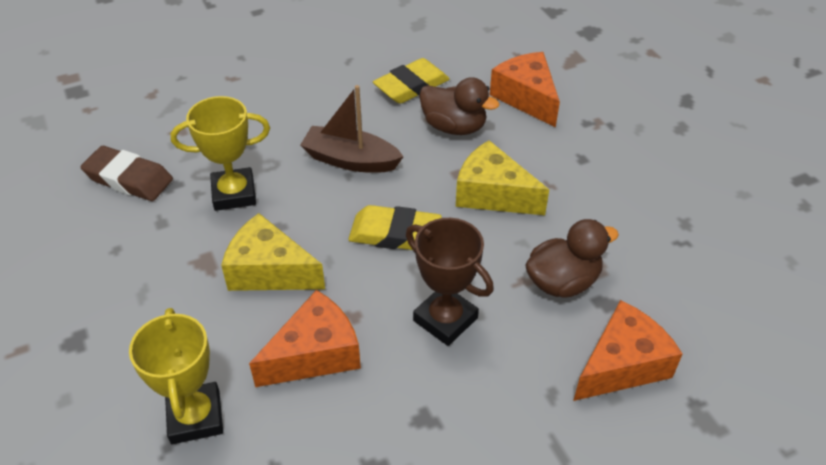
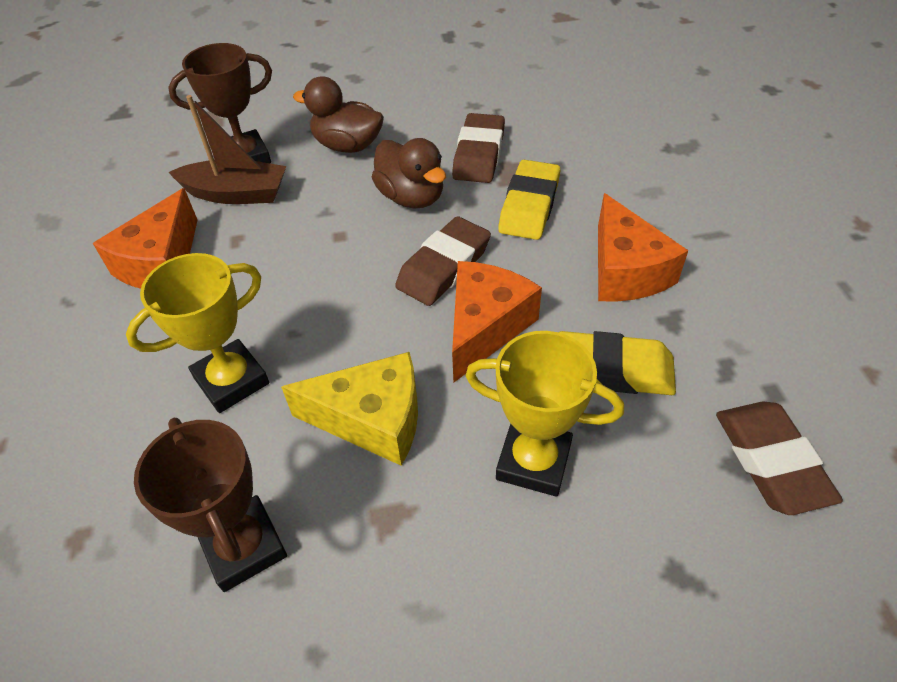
brown eraser: 1 -> 3
brown trophy: 1 -> 2
yellow cheese: 2 -> 1

